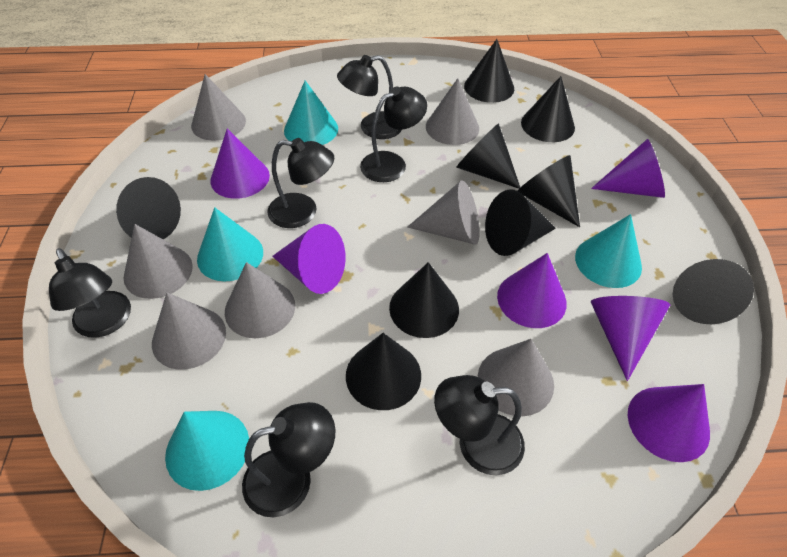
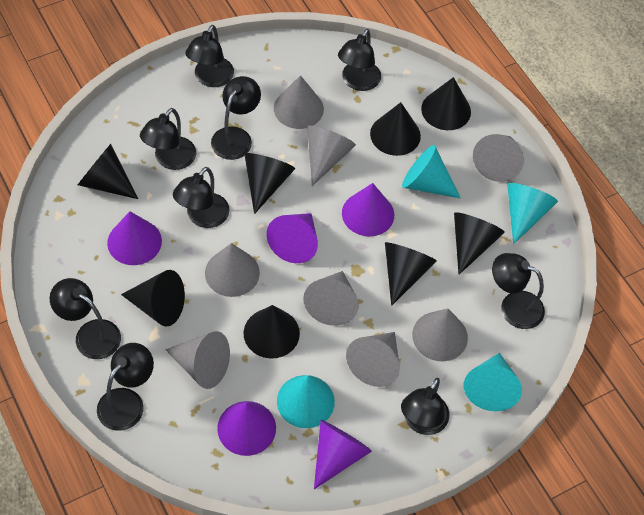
black cone: 9 -> 8
black lamp: 6 -> 9
grey cone: 7 -> 8
purple cone: 6 -> 5

